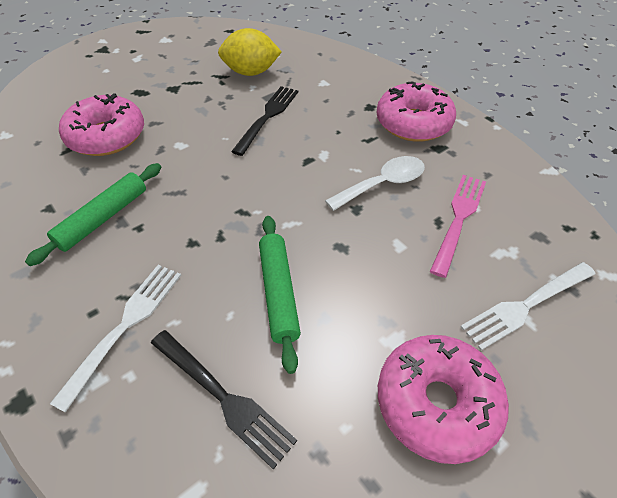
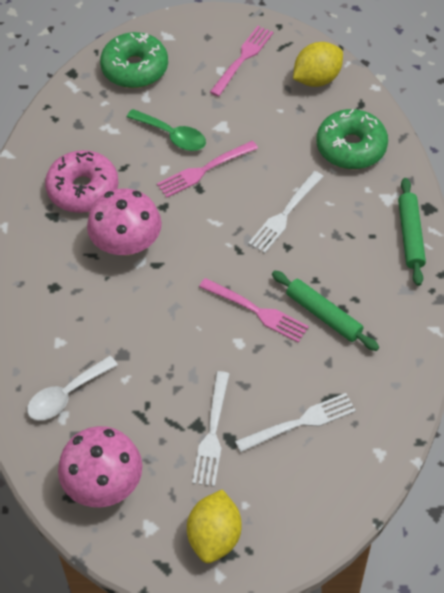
black fork: 2 -> 0
green donut: 0 -> 2
green spoon: 0 -> 1
pink donut: 3 -> 1
pink fork: 1 -> 3
pink mushroom: 0 -> 2
white fork: 2 -> 3
yellow lemon: 1 -> 2

